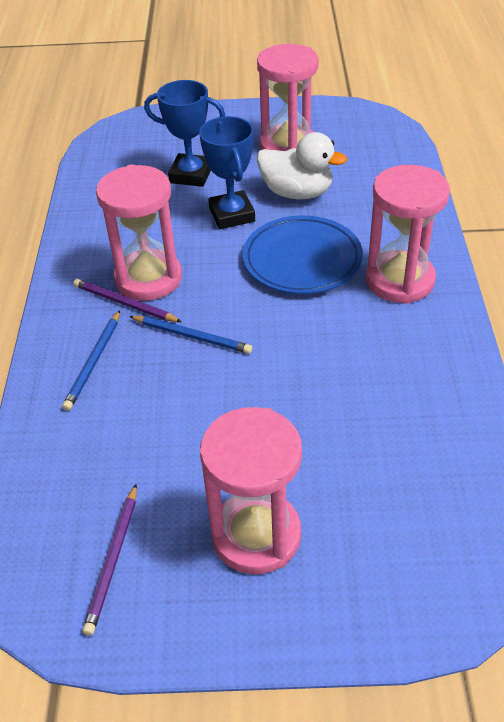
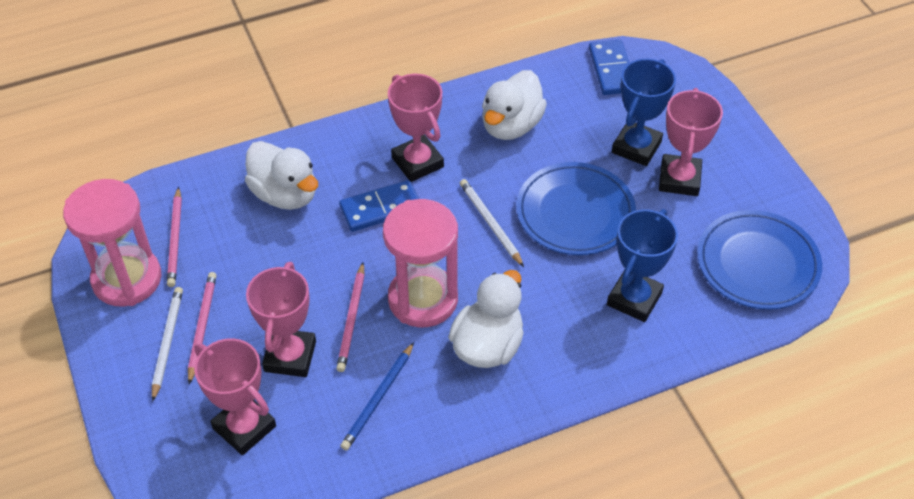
blue domino: 0 -> 2
blue pencil: 2 -> 1
blue plate: 1 -> 2
pink hourglass: 4 -> 2
pink pencil: 0 -> 3
pink trophy: 0 -> 4
purple pencil: 2 -> 0
white duck: 1 -> 3
white pencil: 0 -> 2

